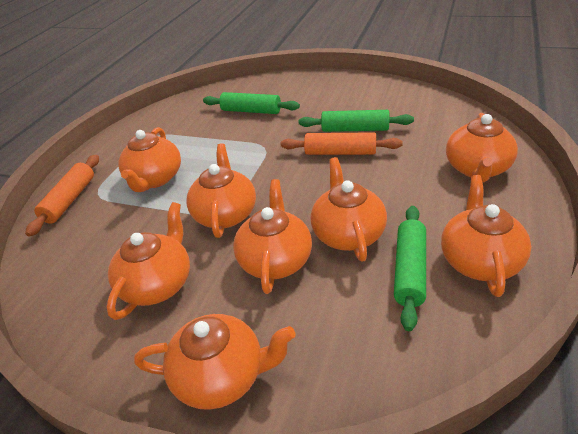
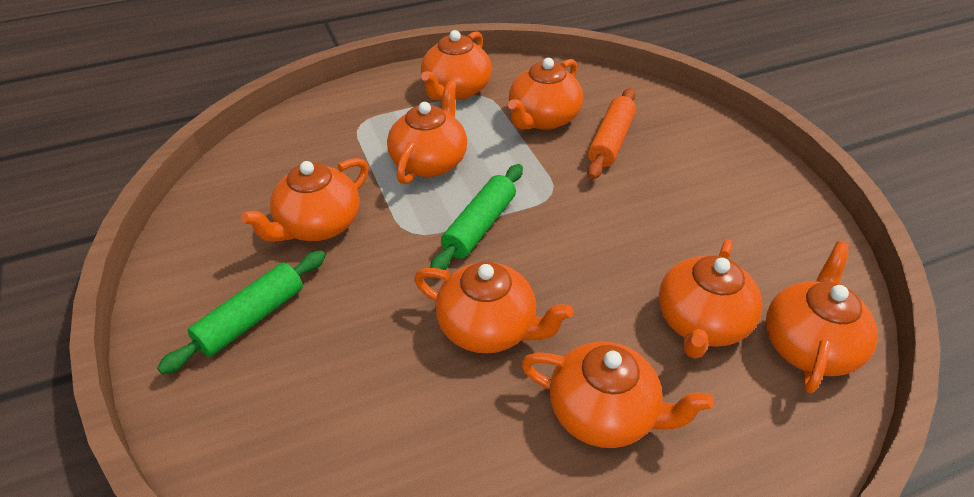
green rolling pin: 3 -> 2
orange rolling pin: 2 -> 1

